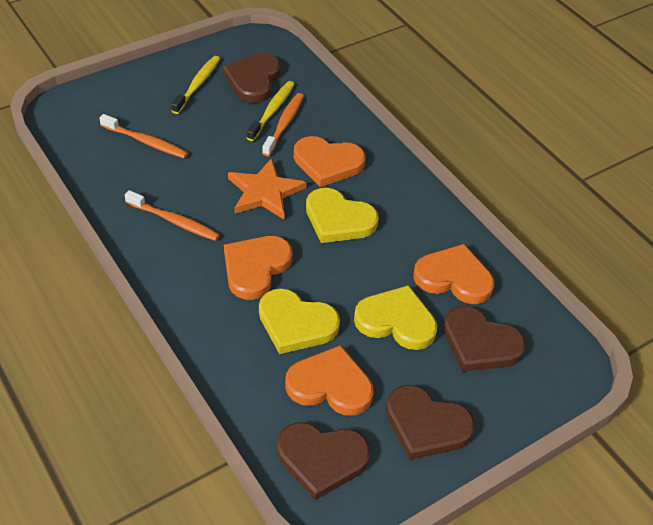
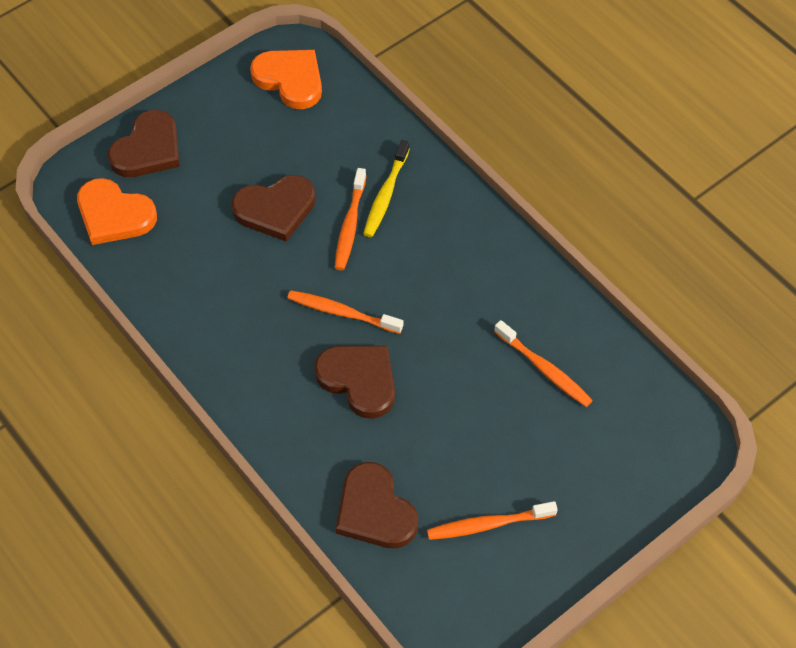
orange heart: 4 -> 2
orange star: 1 -> 0
orange toothbrush: 3 -> 4
yellow heart: 3 -> 0
yellow toothbrush: 2 -> 1

